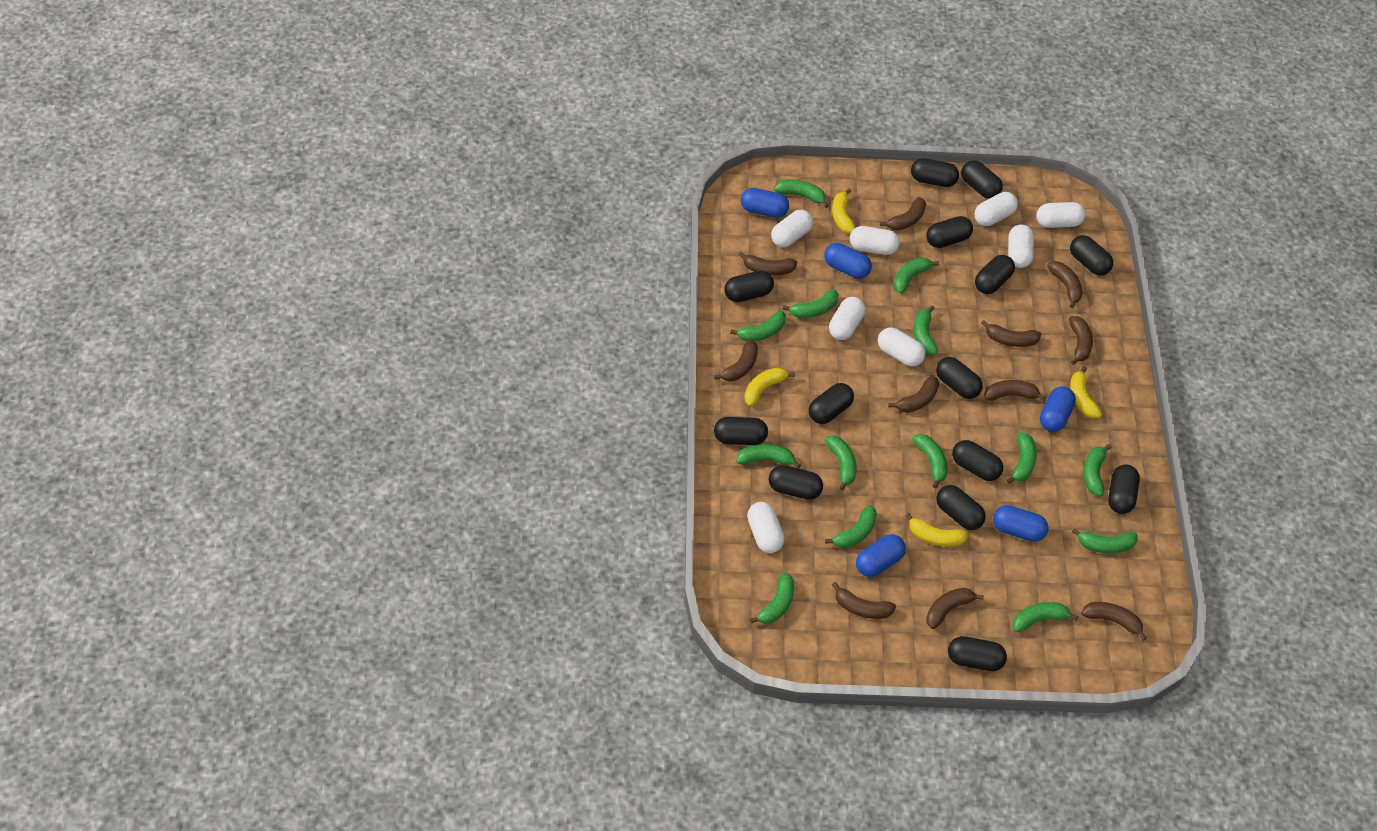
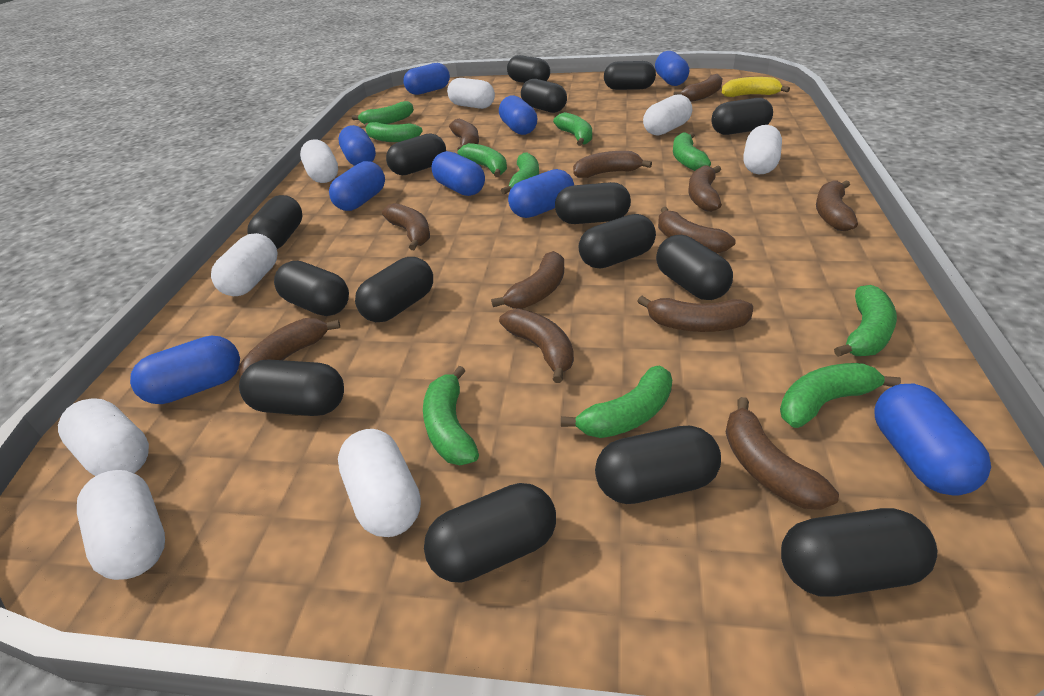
black capsule: 14 -> 15
blue capsule: 5 -> 9
brown banana: 11 -> 12
green banana: 14 -> 10
yellow banana: 4 -> 1

